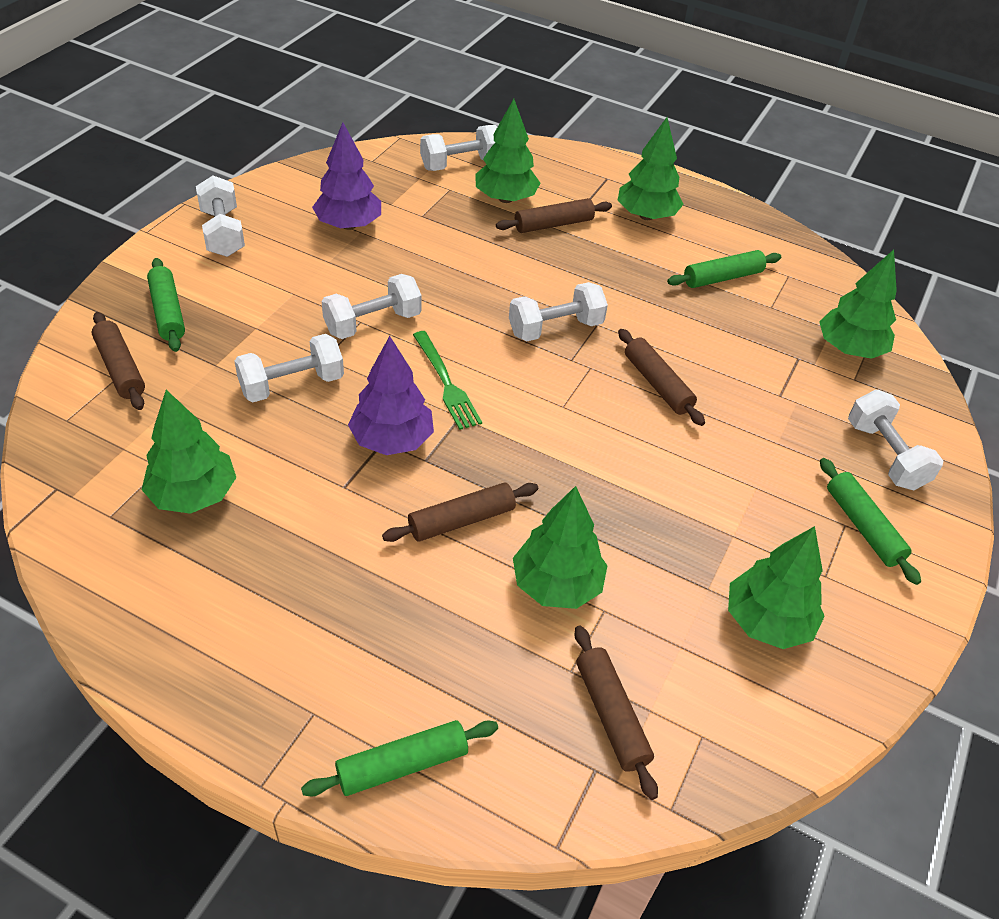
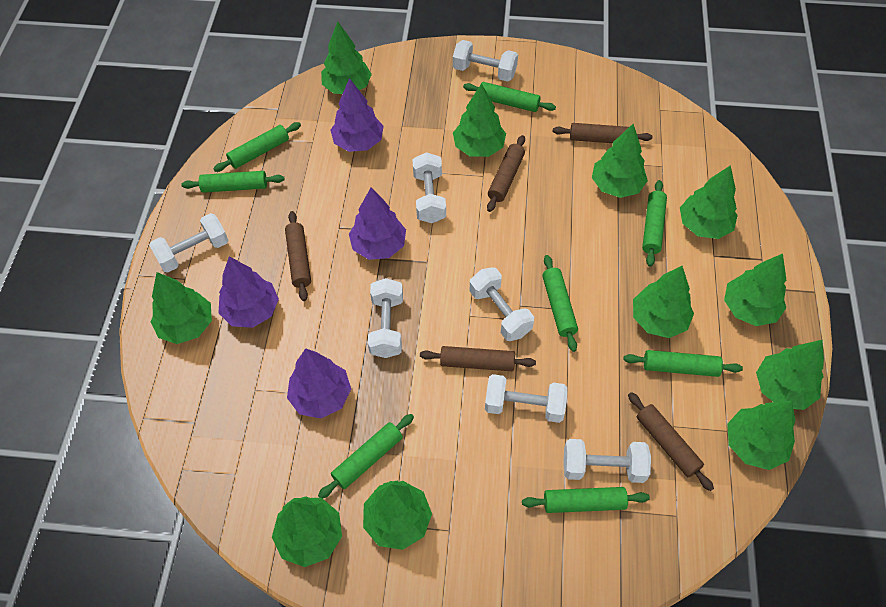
green fork: 1 -> 0
green rolling pin: 4 -> 8
green tree: 6 -> 11
purple tree: 2 -> 4
white dumbbell: 6 -> 7

